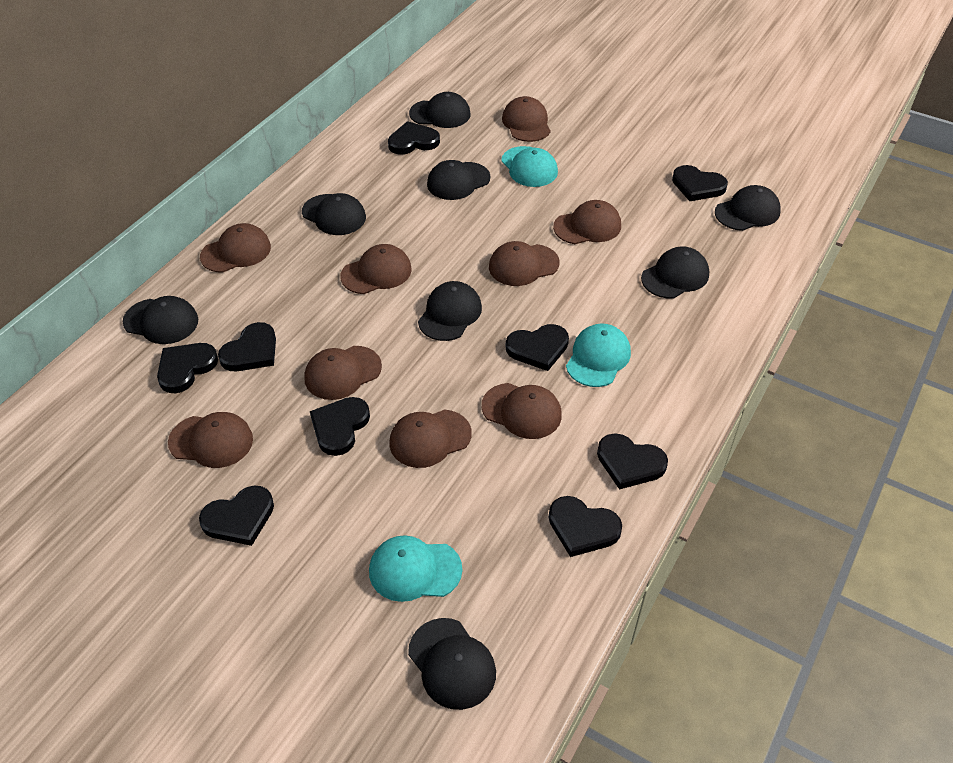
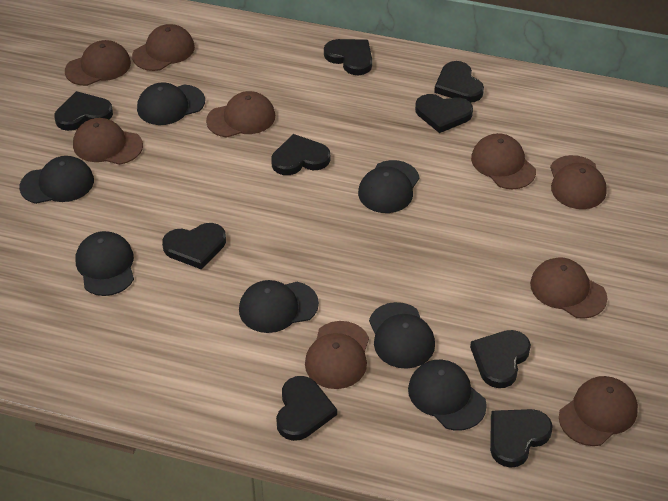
black cap: 8 -> 7
turquoise cap: 3 -> 0

